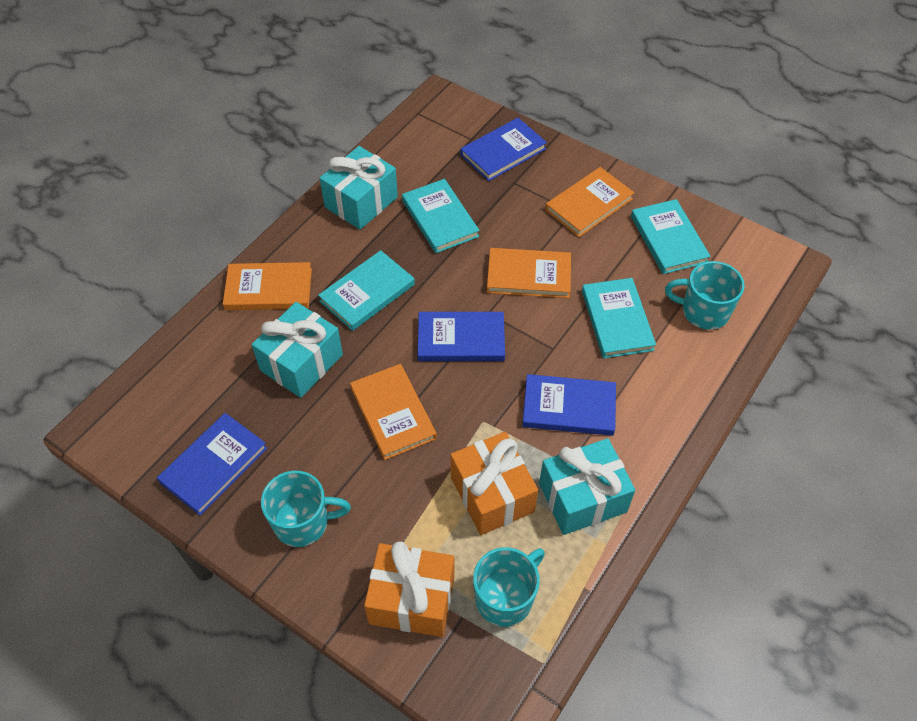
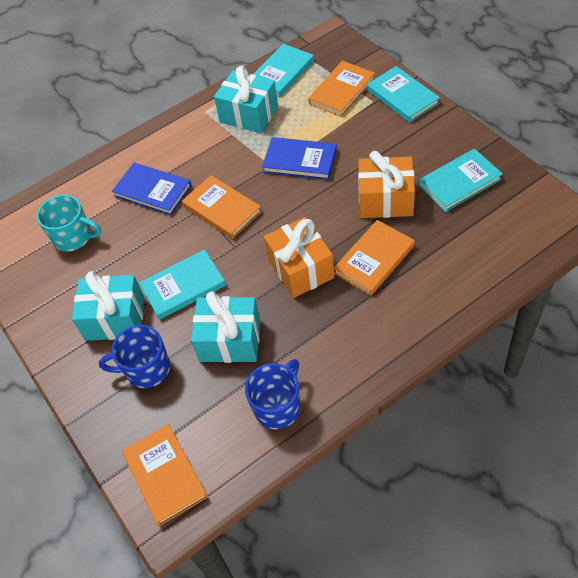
blue book: 4 -> 2
blue mug: 0 -> 2
turquoise mug: 3 -> 1

